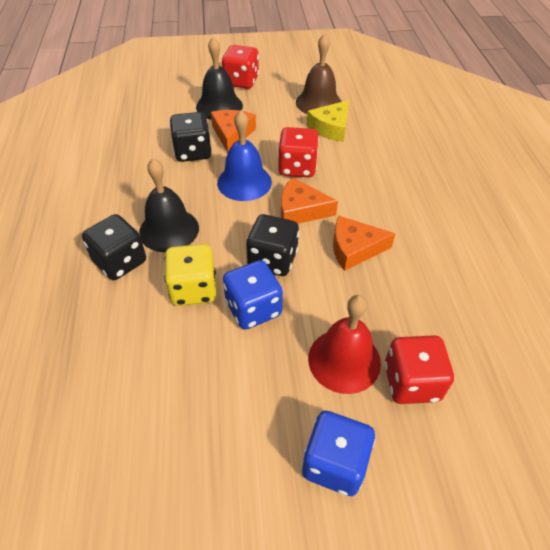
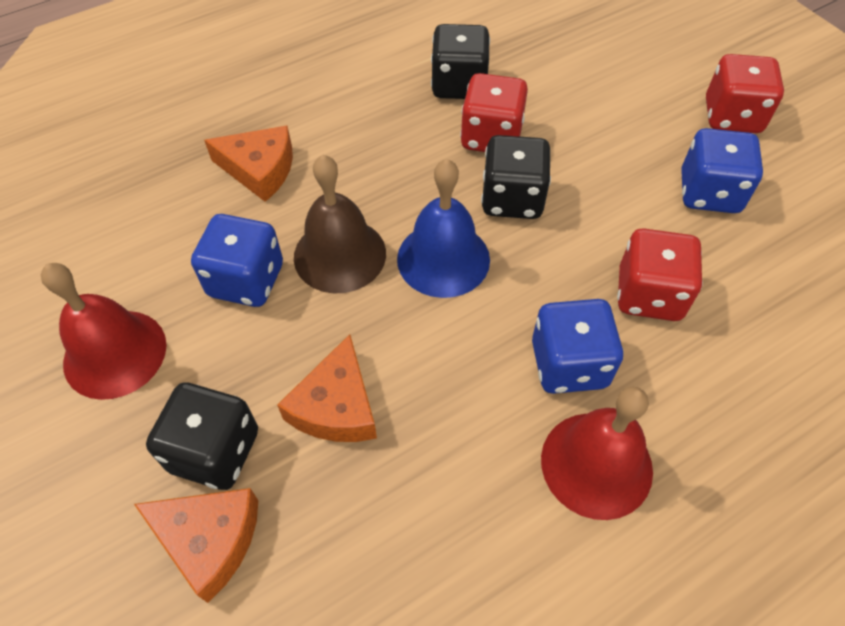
black bell: 2 -> 0
blue dice: 2 -> 3
red bell: 1 -> 2
yellow cheese: 1 -> 0
yellow dice: 1 -> 0

